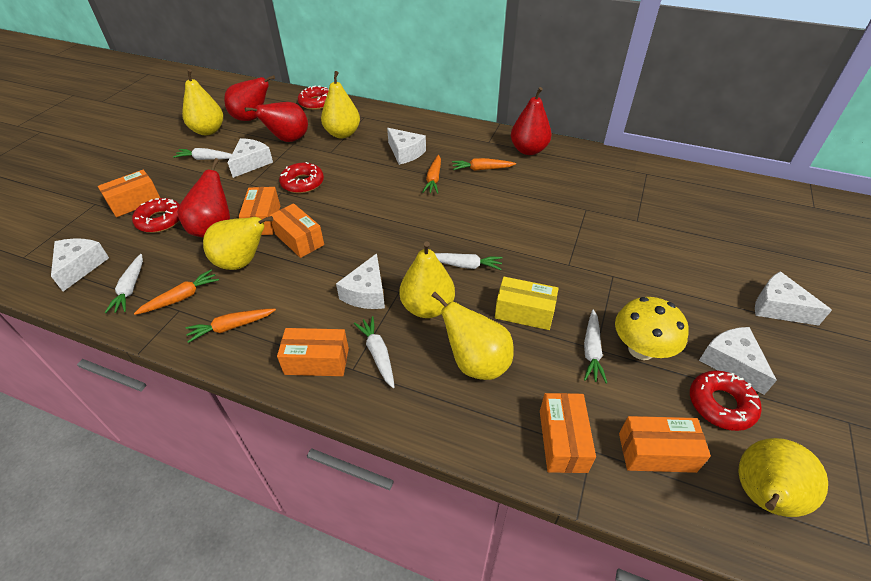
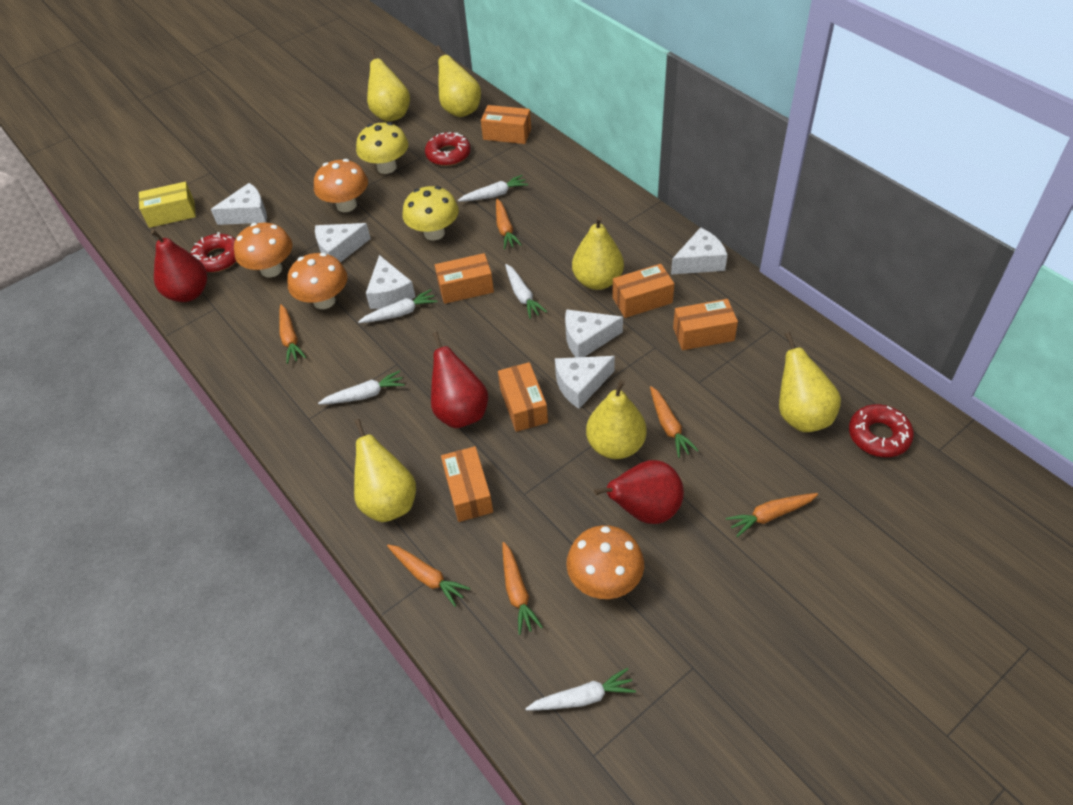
orange carrot: 4 -> 6
orange mushroom: 0 -> 4
red donut: 4 -> 3
red pear: 4 -> 3
yellow mushroom: 1 -> 2

